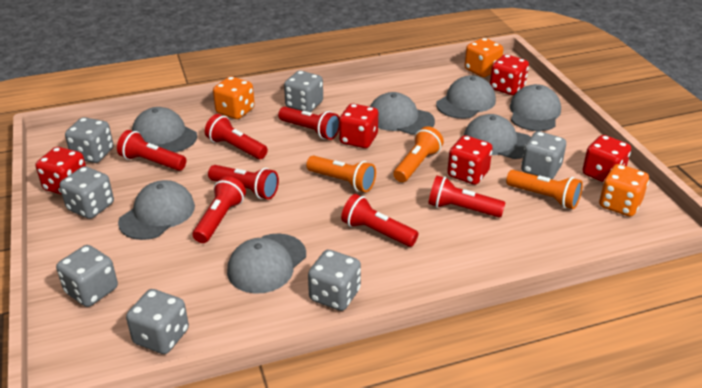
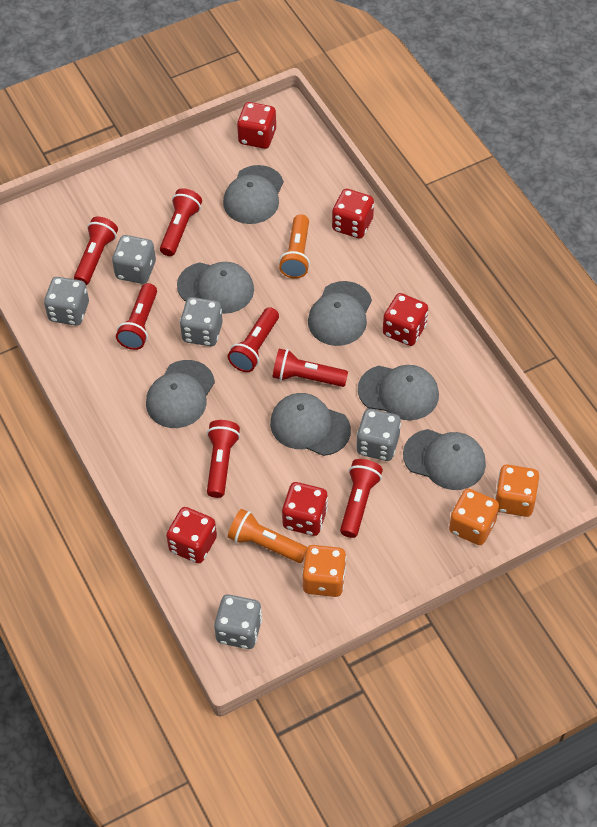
grey dice: 7 -> 5
orange flashlight: 3 -> 2

